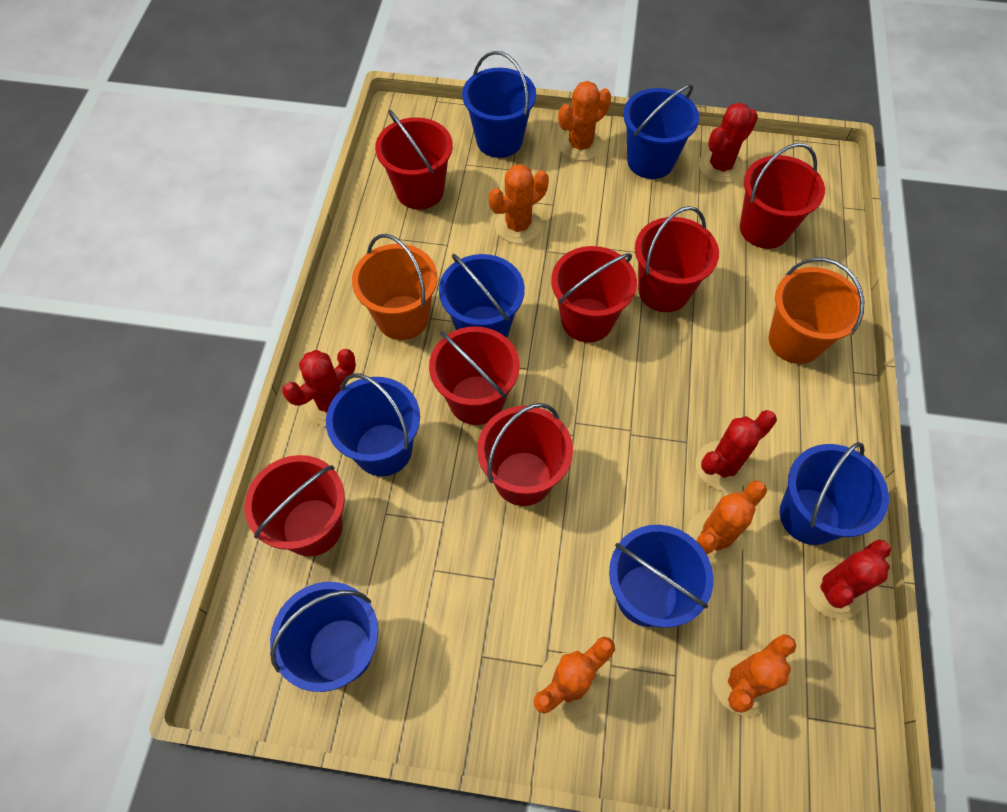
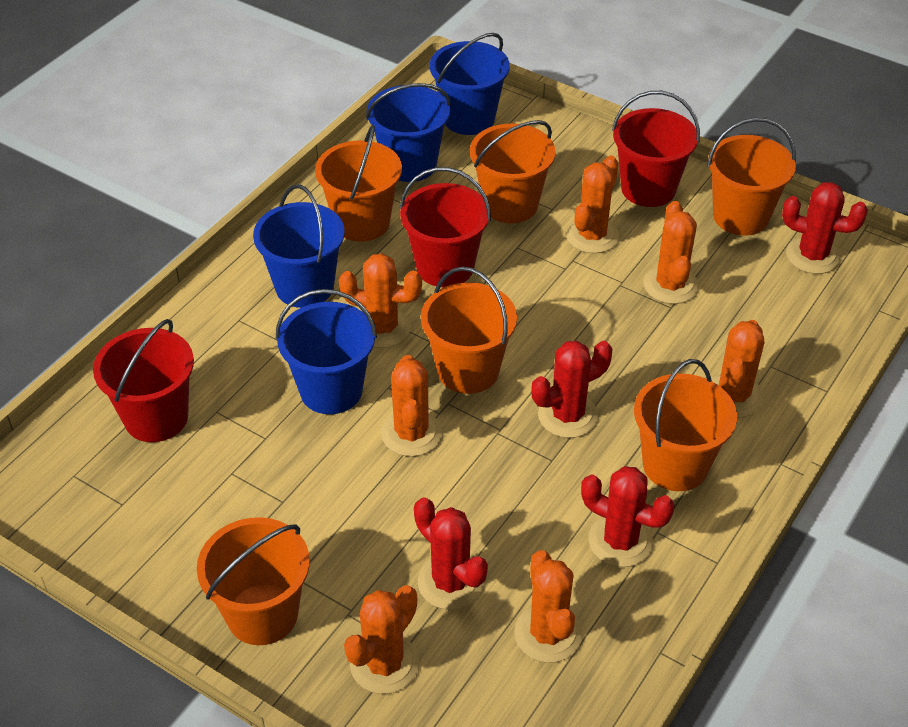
blue bucket: 7 -> 4
orange bucket: 2 -> 6
orange cactus: 5 -> 7
red bucket: 7 -> 3

